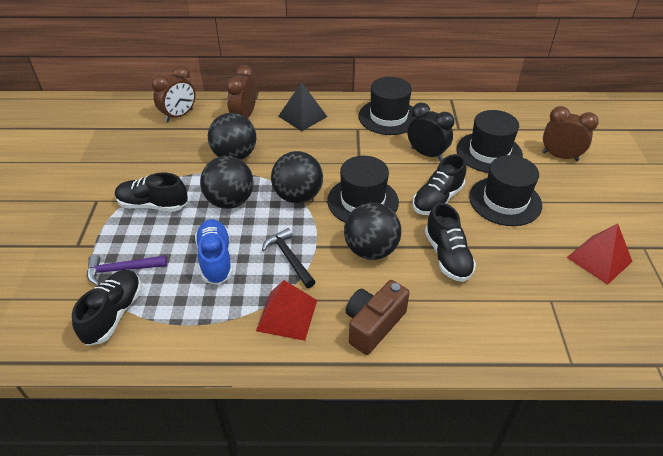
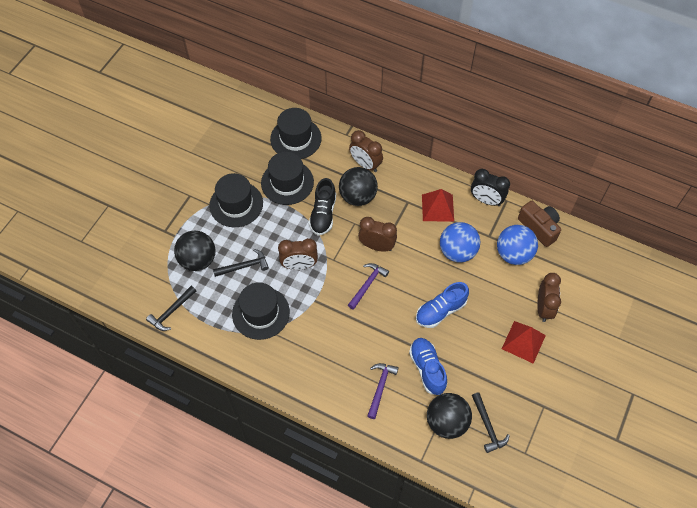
black ball: 4 -> 3
black hammer: 1 -> 3
black pyramid: 1 -> 0
black shoe: 4 -> 1
blue ball: 0 -> 2
blue shoe: 1 -> 2
brown clock: 3 -> 4
purple hammer: 1 -> 2

